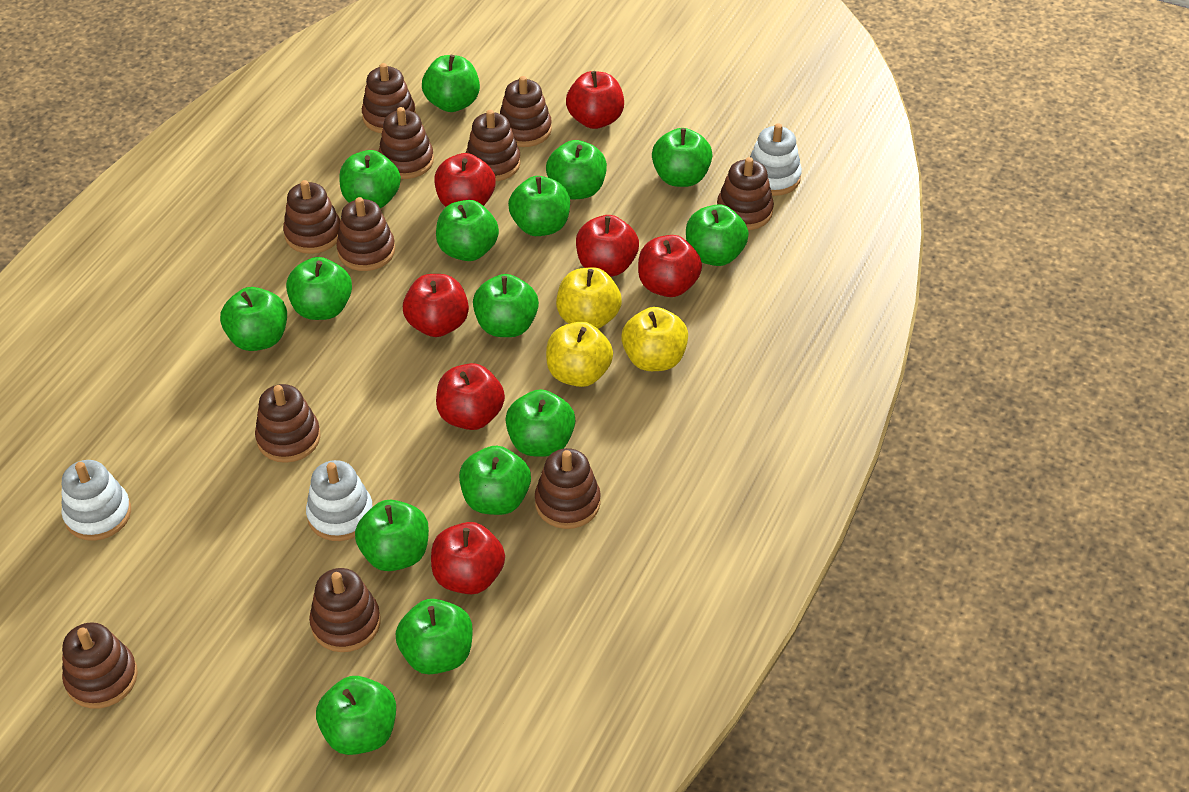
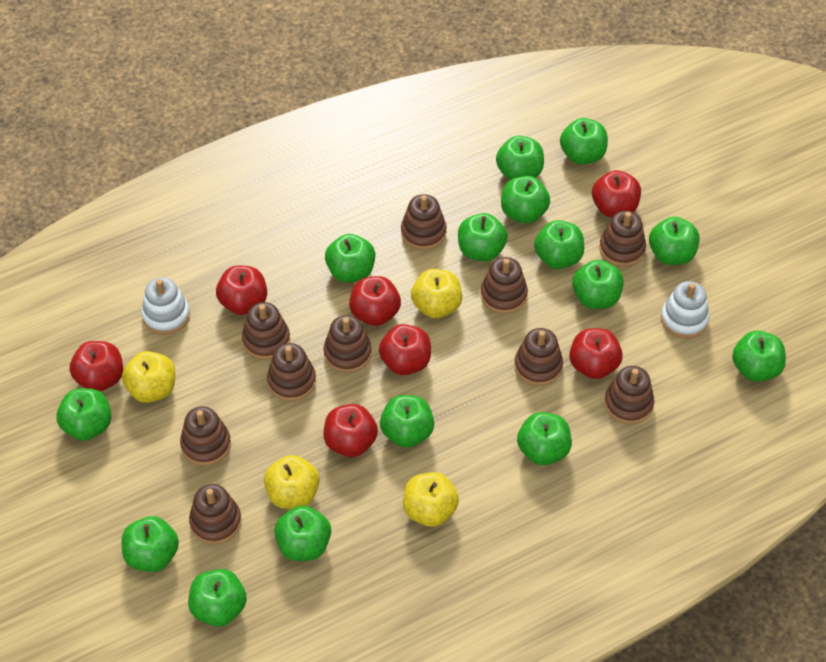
brown stacking toy: 11 -> 10
white stacking toy: 3 -> 2
yellow apple: 3 -> 4

